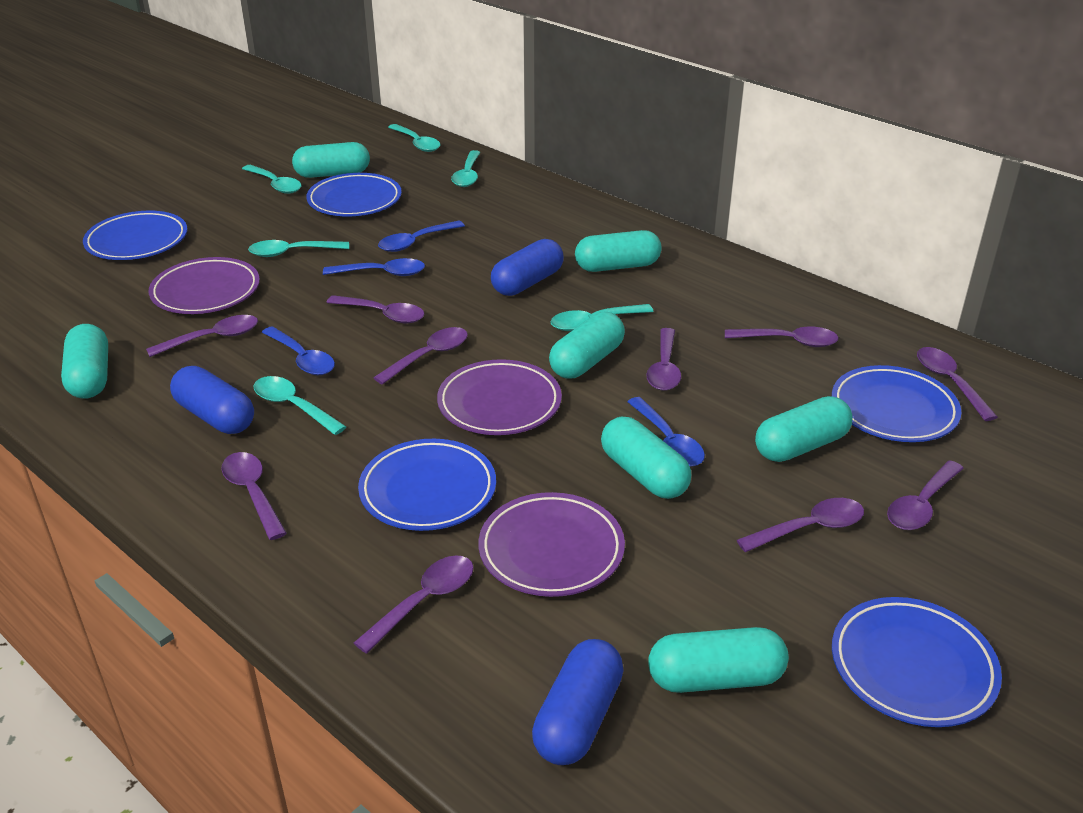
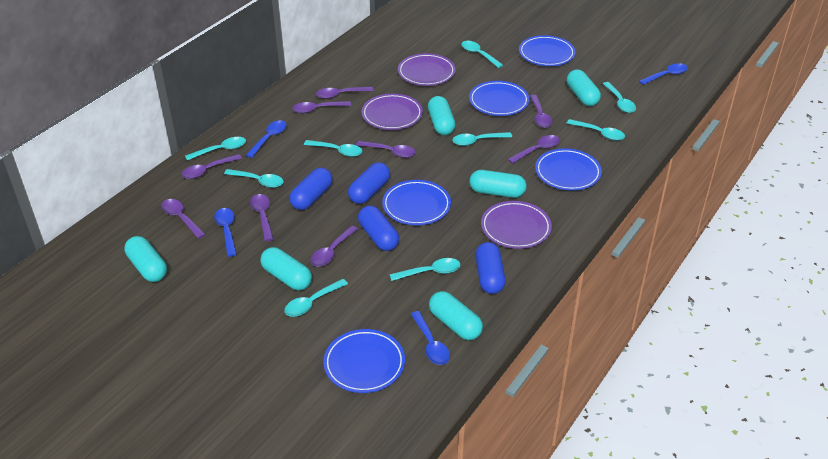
blue capsule: 3 -> 4
purple spoon: 10 -> 9
turquoise capsule: 7 -> 6
turquoise spoon: 6 -> 9

